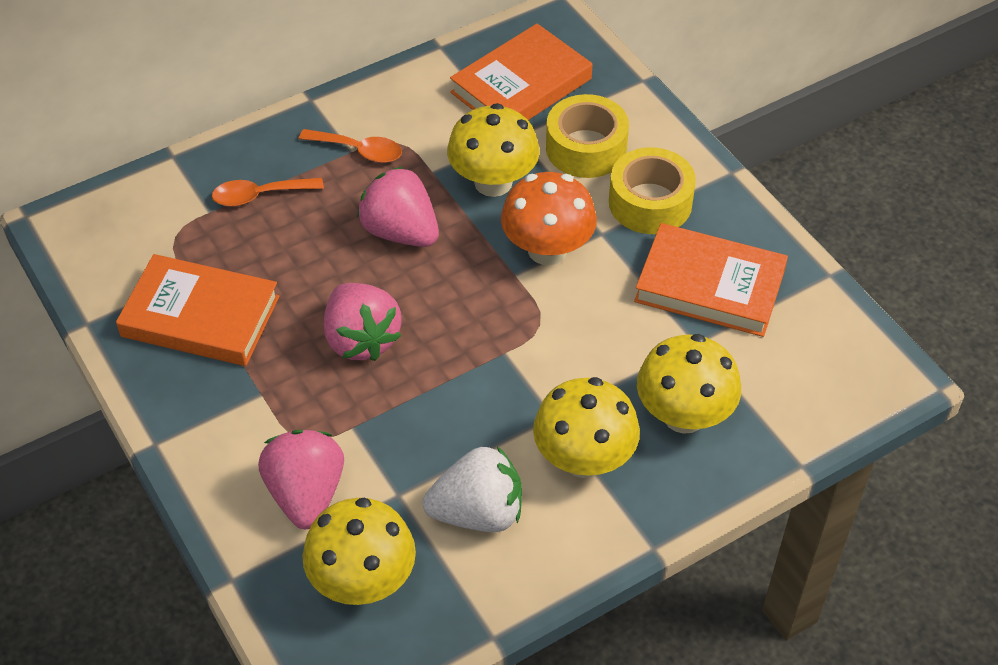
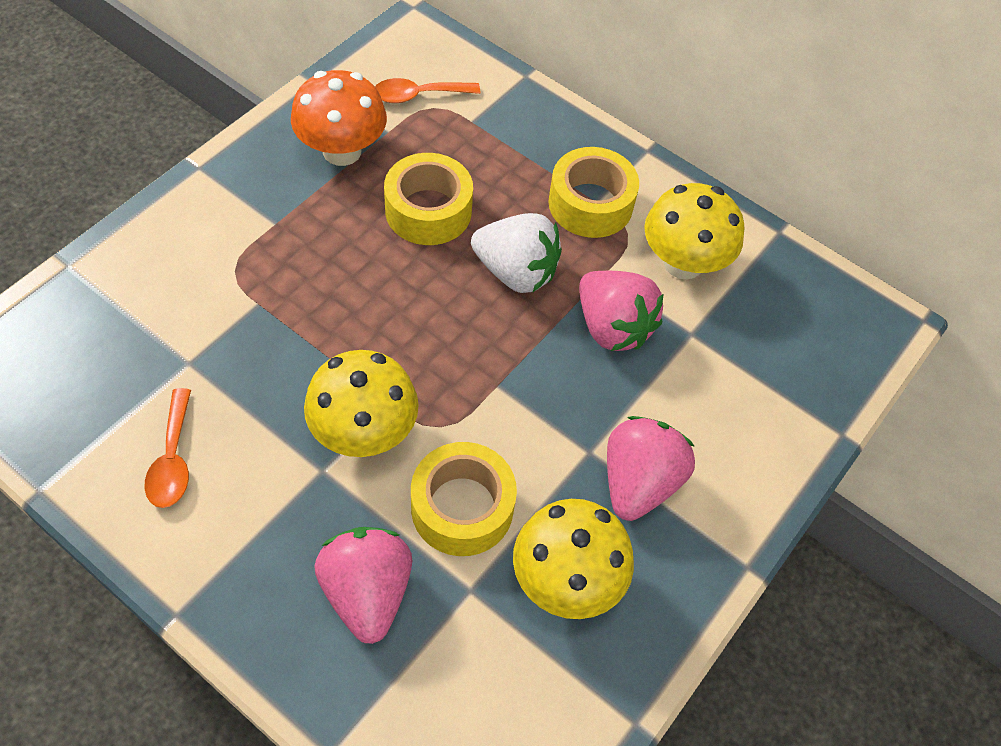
orange book: 3 -> 0
yellow mushroom: 4 -> 3
yellow tape: 2 -> 3

